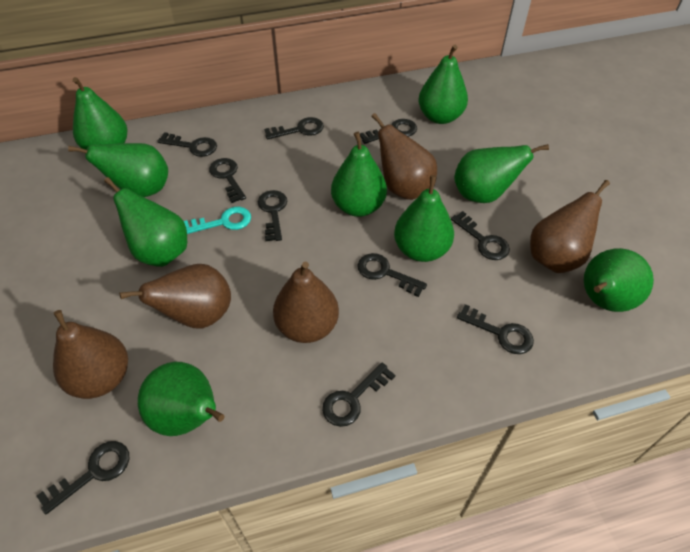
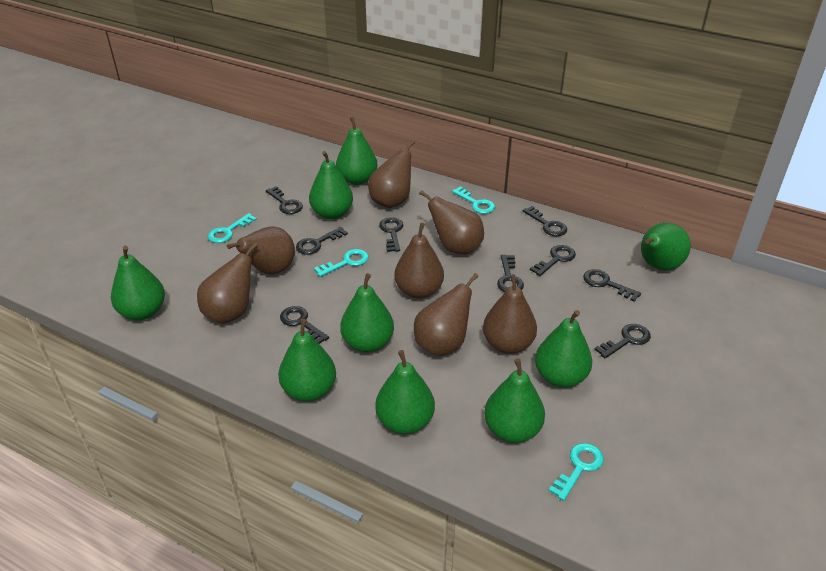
black key: 10 -> 9
brown pear: 5 -> 7
turquoise key: 1 -> 4

